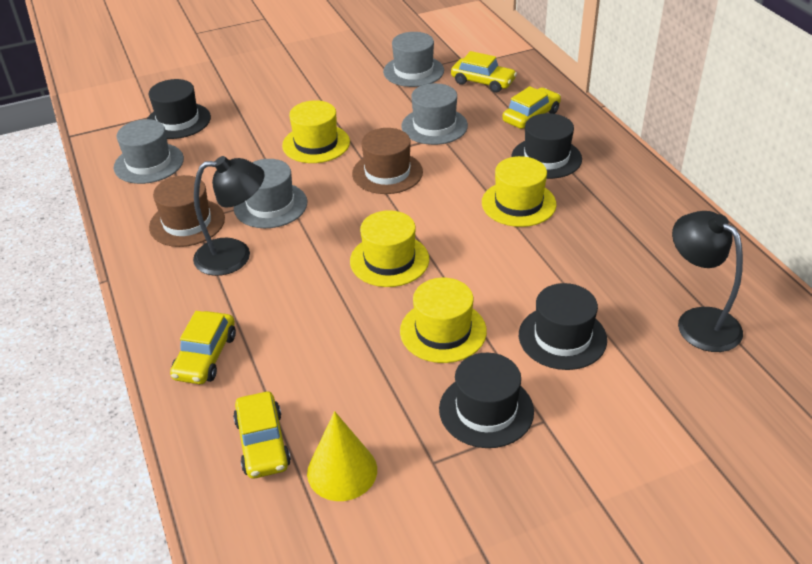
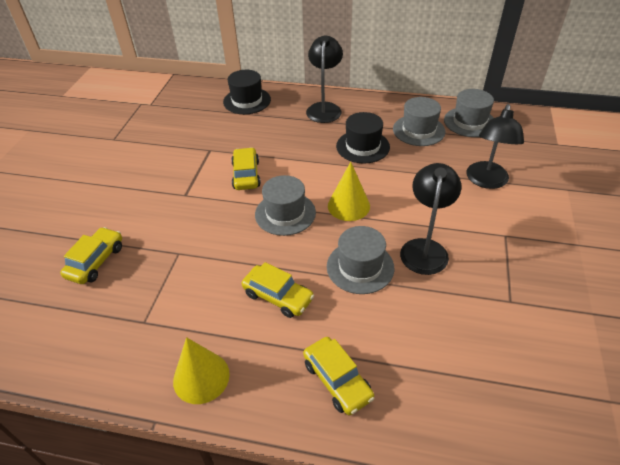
black hat: 4 -> 2
black lamp: 2 -> 3
brown hat: 2 -> 0
yellow cone: 1 -> 2
yellow hat: 4 -> 0

